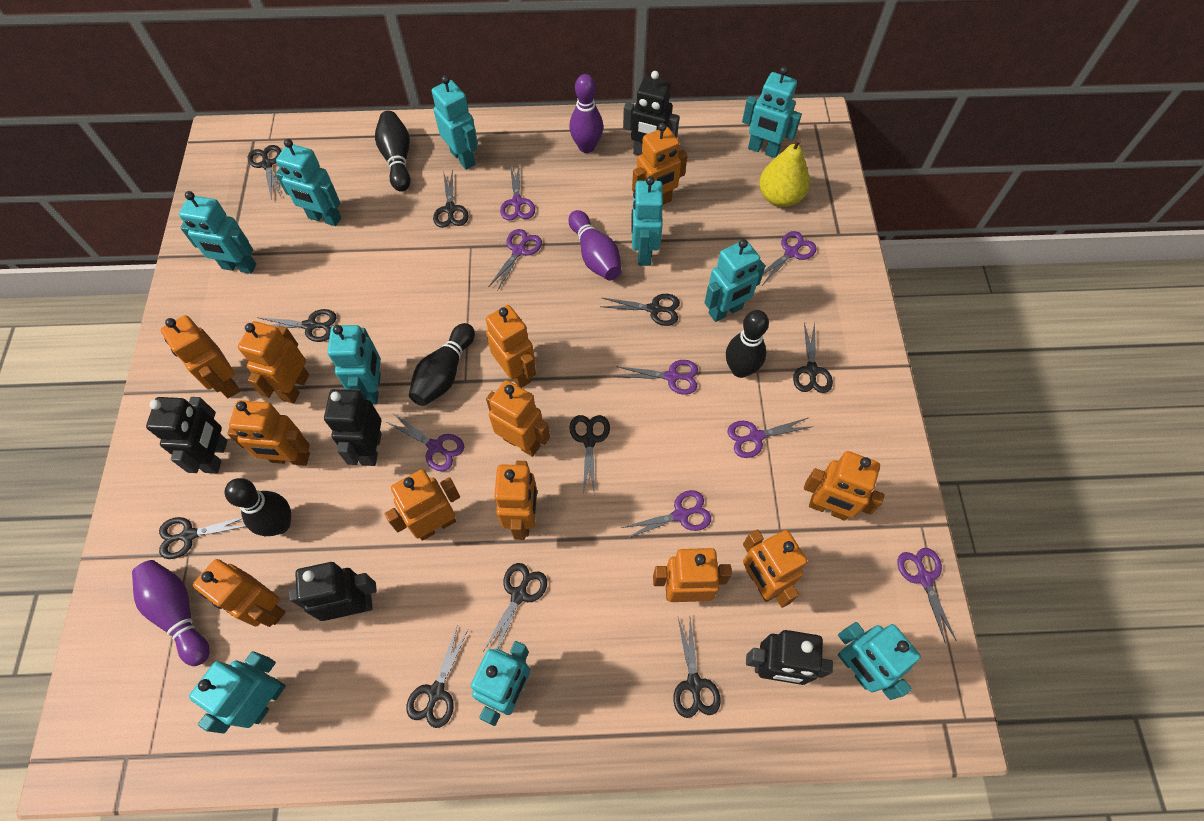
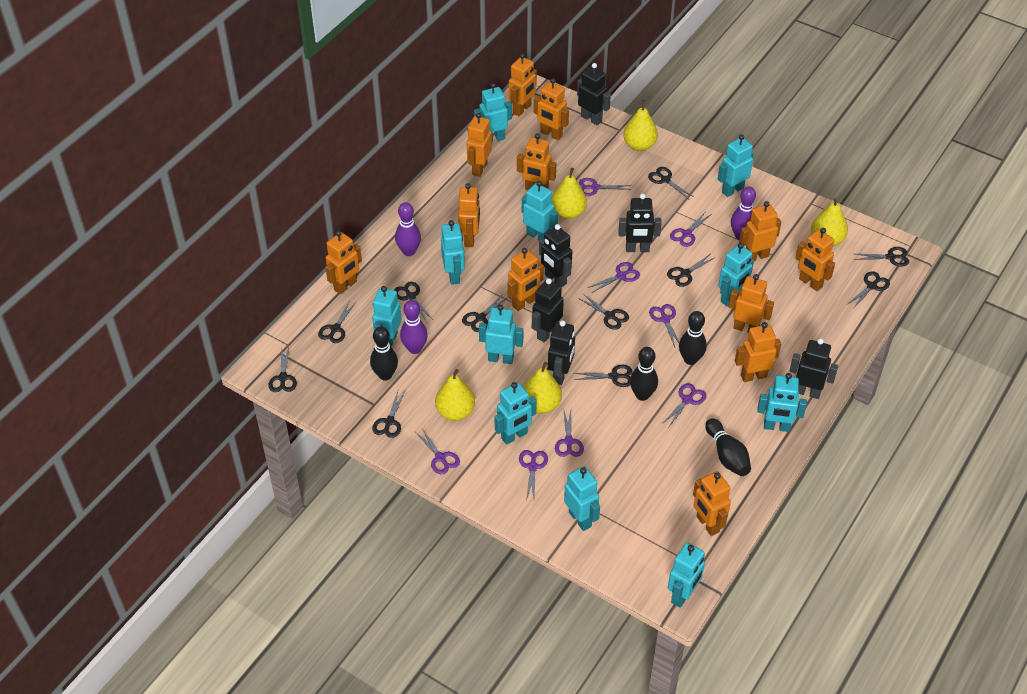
black robot: 5 -> 6
black scissors: 10 -> 11
turquoise robot: 10 -> 11
yellow pear: 1 -> 5

